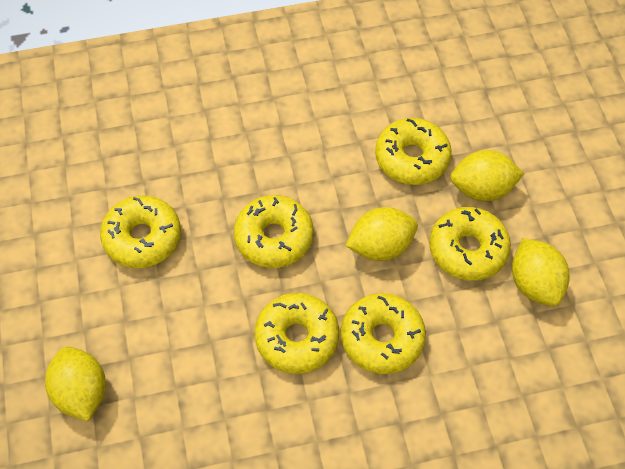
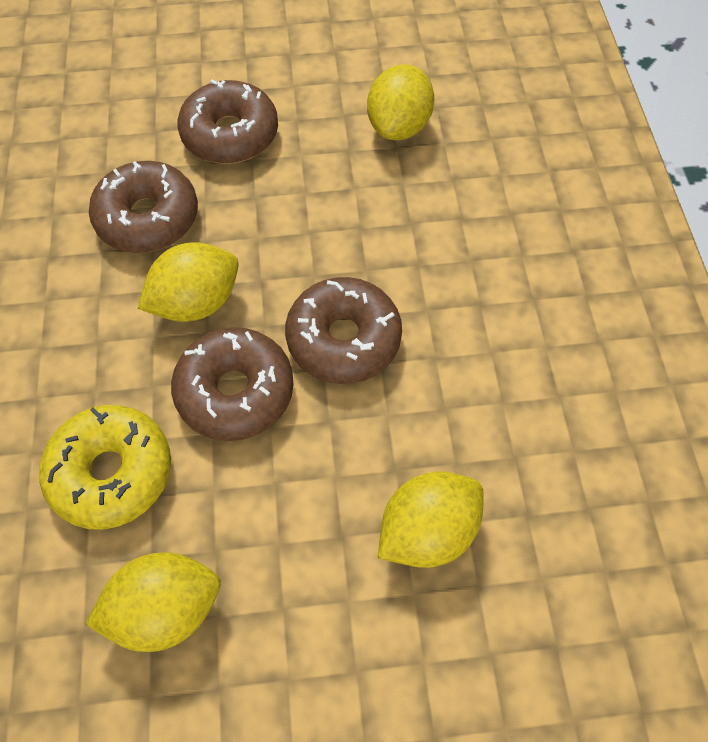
brown donut: 0 -> 4
yellow donut: 6 -> 1

